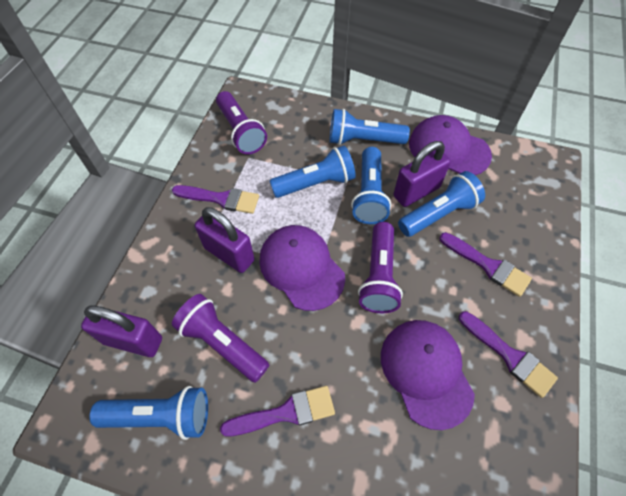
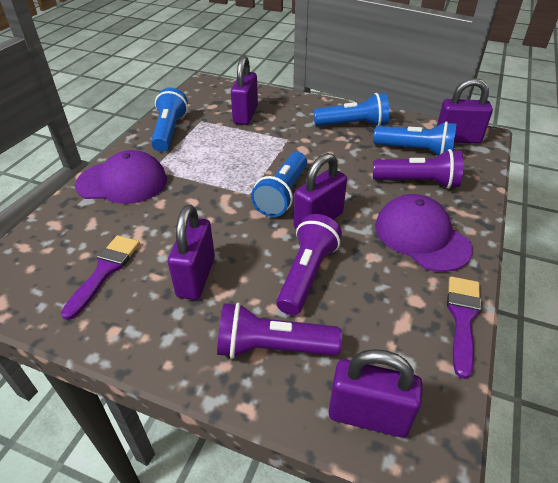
blue flashlight: 5 -> 4
purple brush: 4 -> 2
purple cap: 3 -> 2
purple padlock: 3 -> 5

